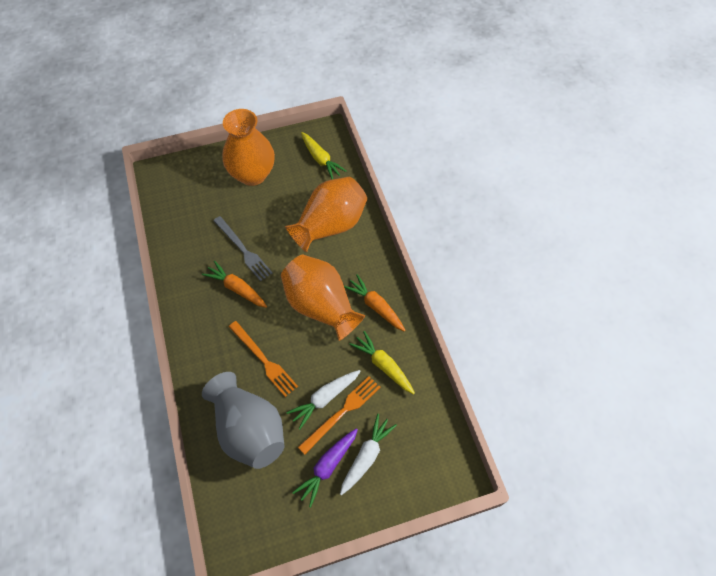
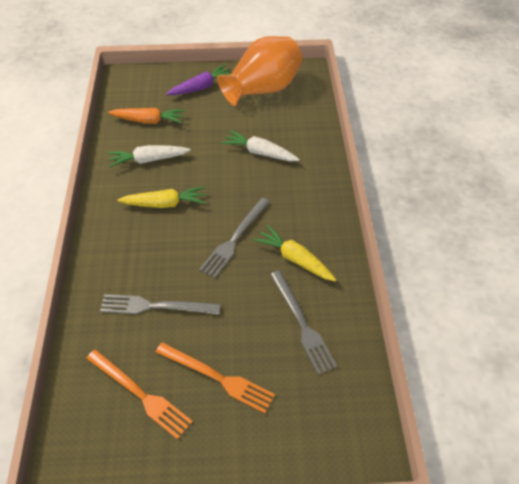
grey fork: 1 -> 3
grey vase: 1 -> 0
orange carrot: 2 -> 1
orange vase: 3 -> 1

